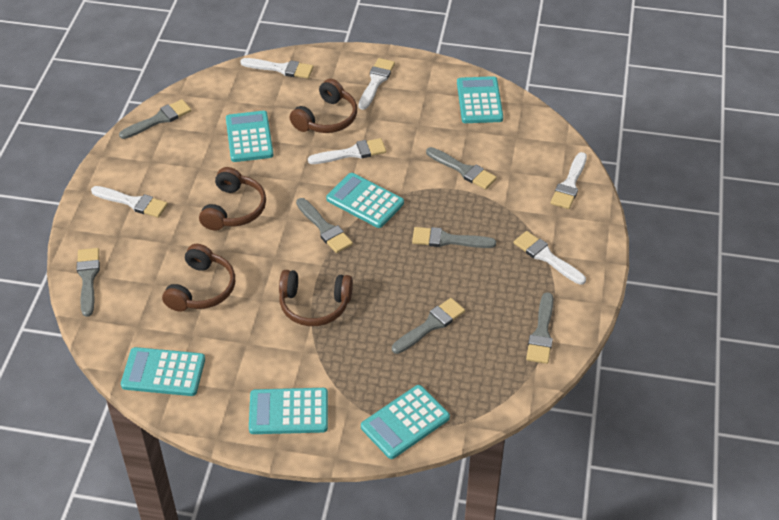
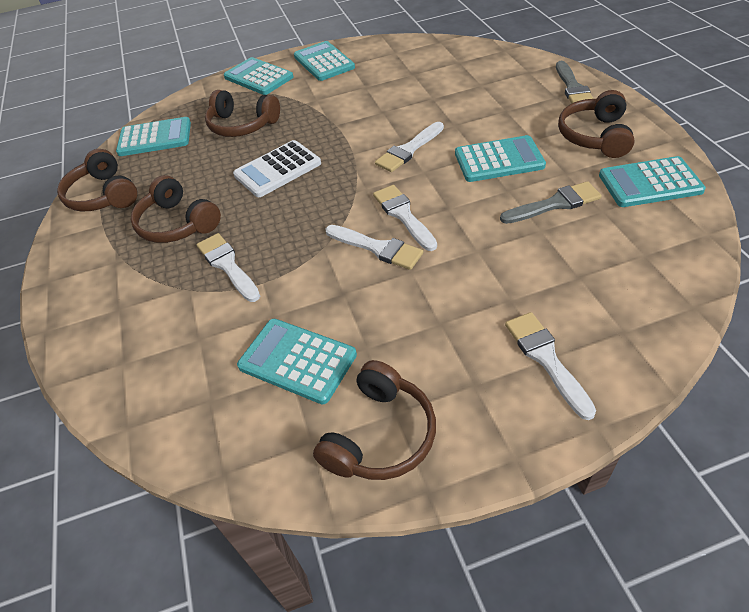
brown headphones: 4 -> 5
grey brush: 7 -> 2
white brush: 6 -> 5
white calculator: 0 -> 1

